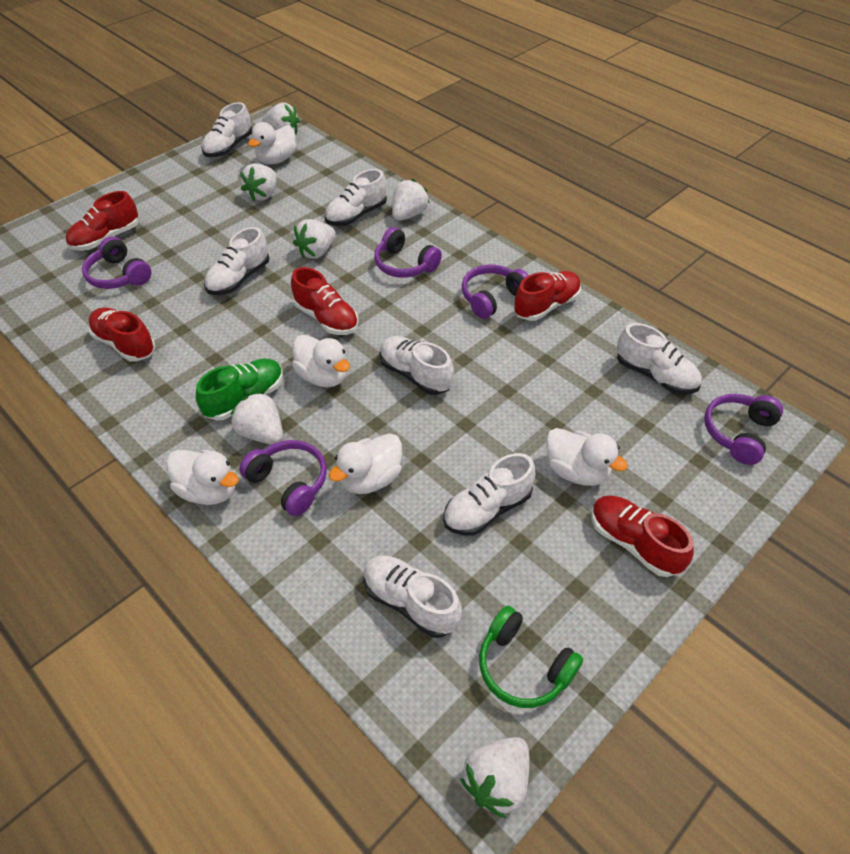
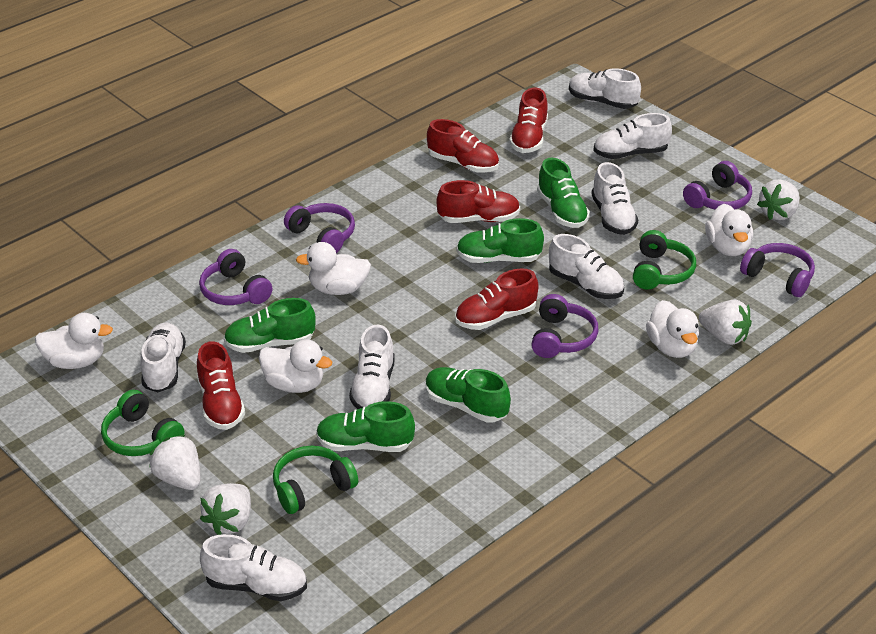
green headphones: 1 -> 3
green shoe: 1 -> 5
white strawberry: 6 -> 4

